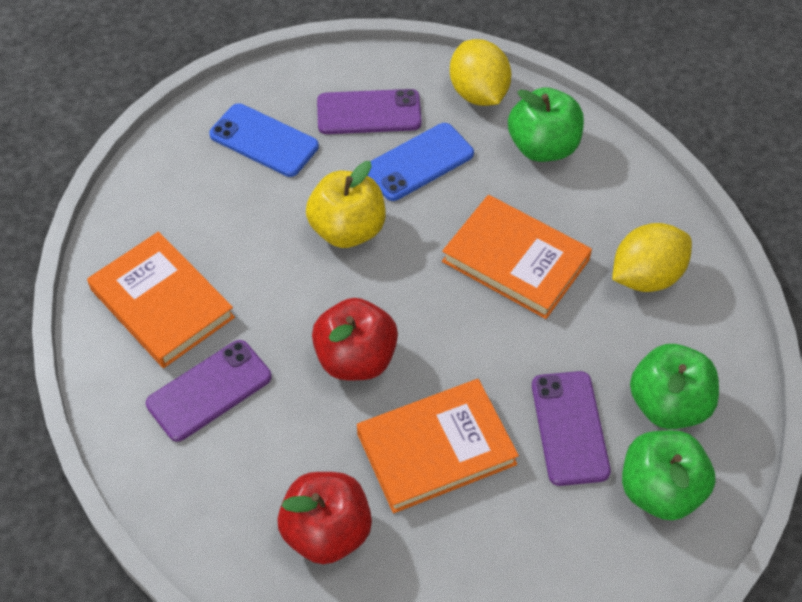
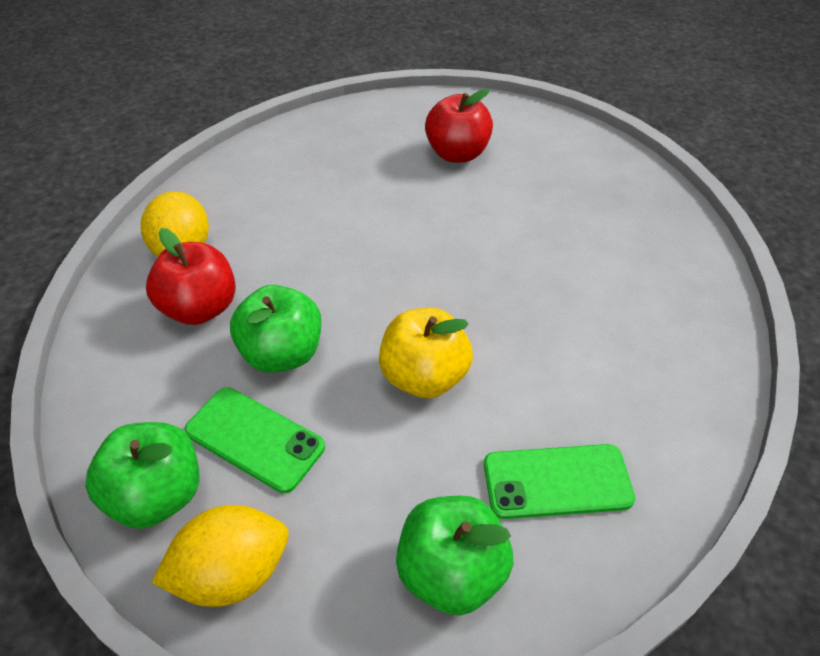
blue phone: 2 -> 0
green phone: 0 -> 2
orange book: 3 -> 0
purple phone: 3 -> 0

